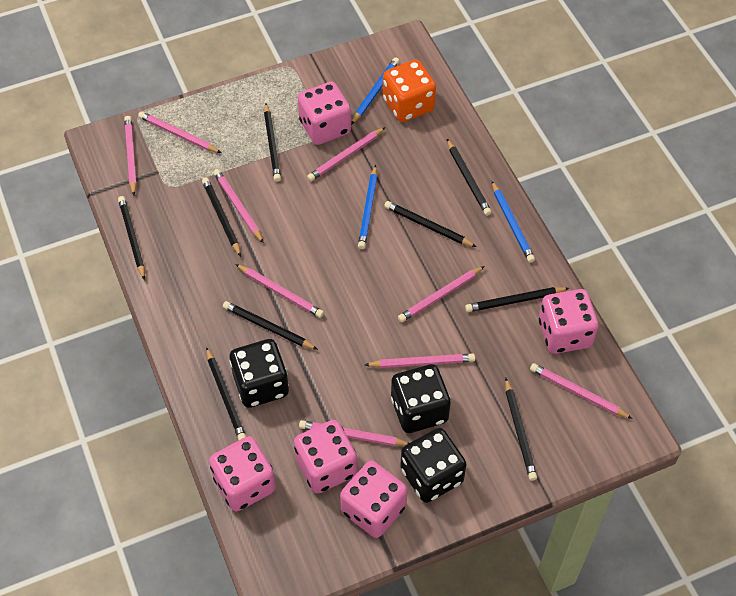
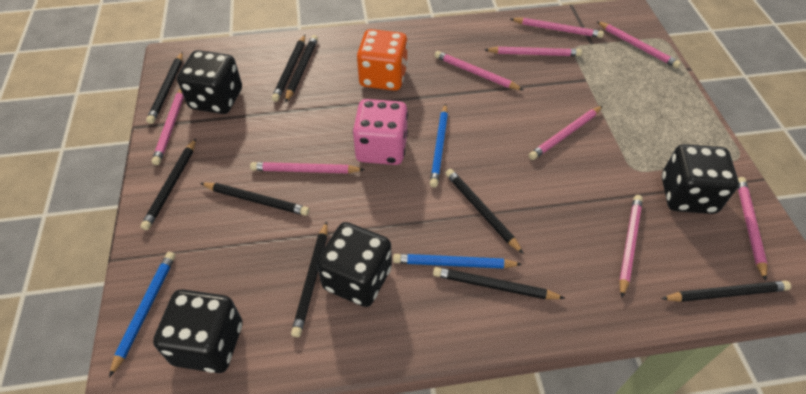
black dice: 3 -> 4
pink dice: 5 -> 1

